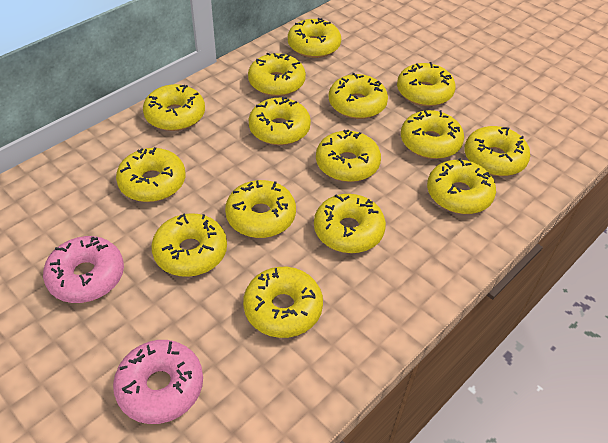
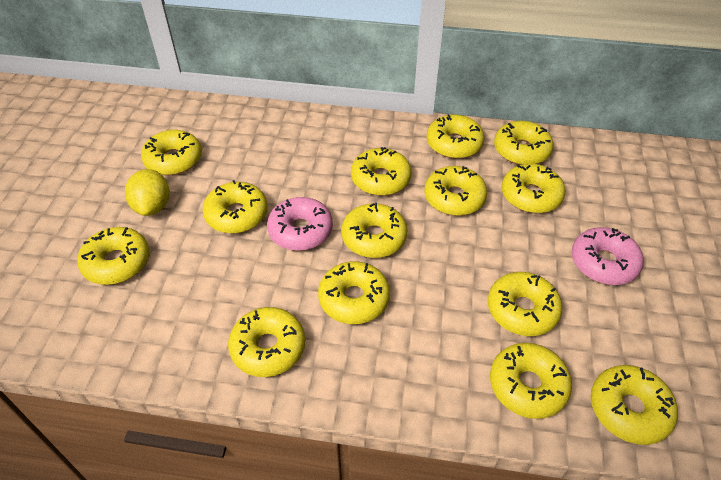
yellow donut: 15 -> 14
yellow lemon: 0 -> 1

